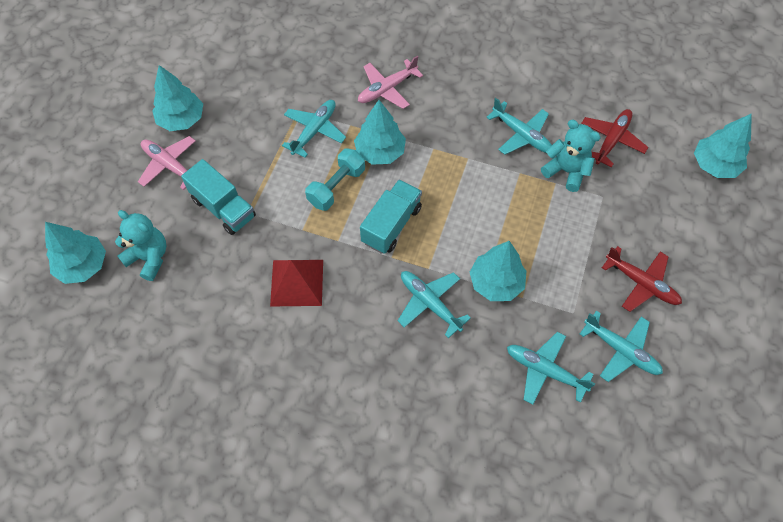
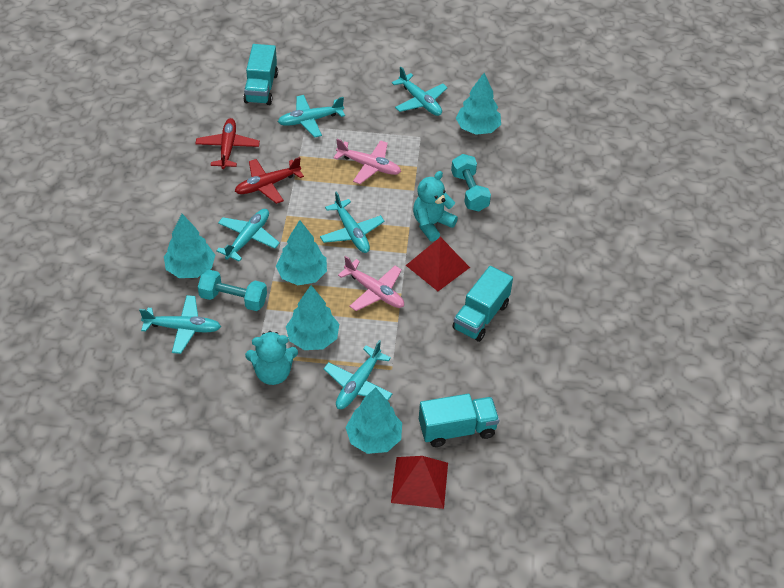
red pyramid: 1 -> 2
turquoise dumbbell: 1 -> 2
turquoise plane: 5 -> 6
turquoise truck: 2 -> 3

